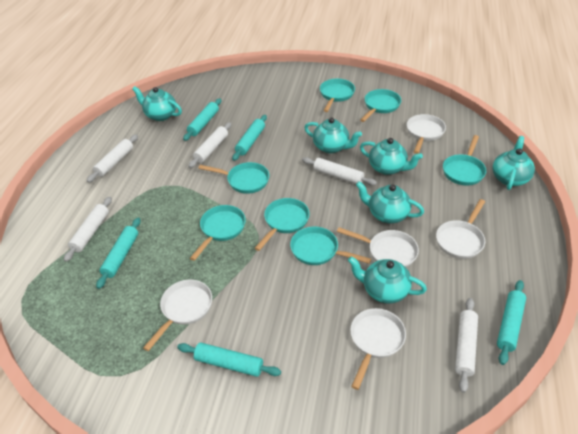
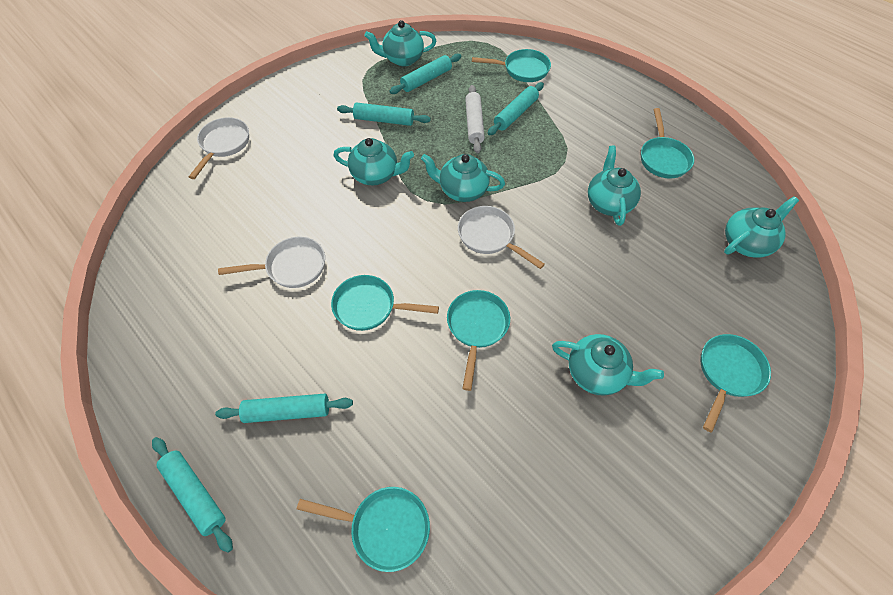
turquoise pan: 7 -> 6
white pan: 5 -> 3
white rolling pin: 5 -> 1

